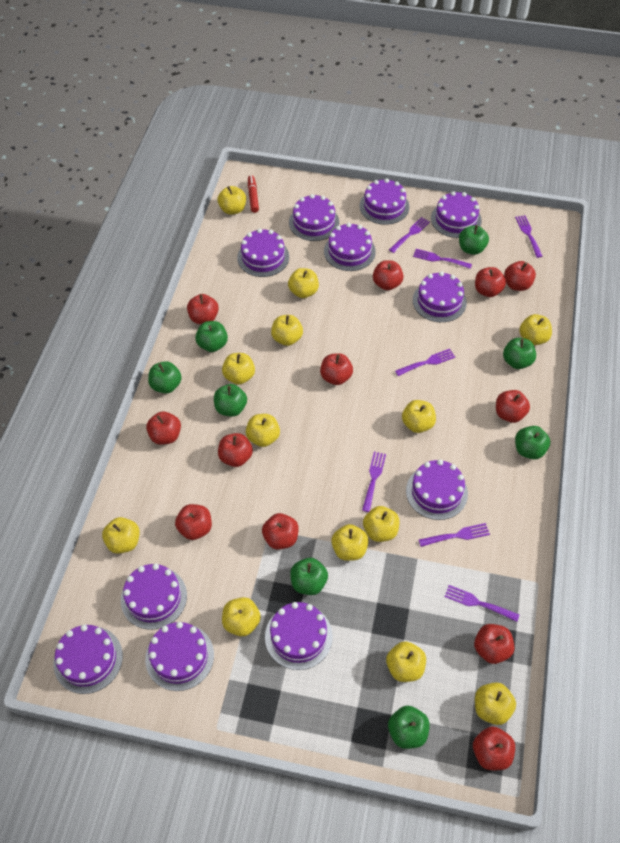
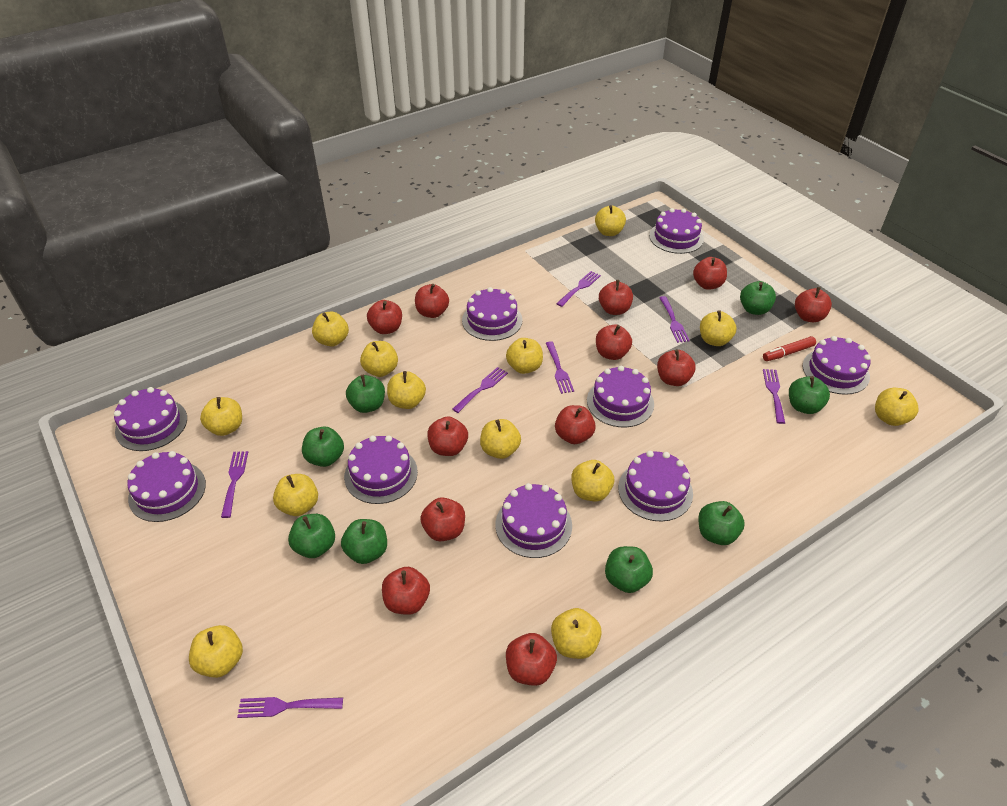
purple cake: 11 -> 9

